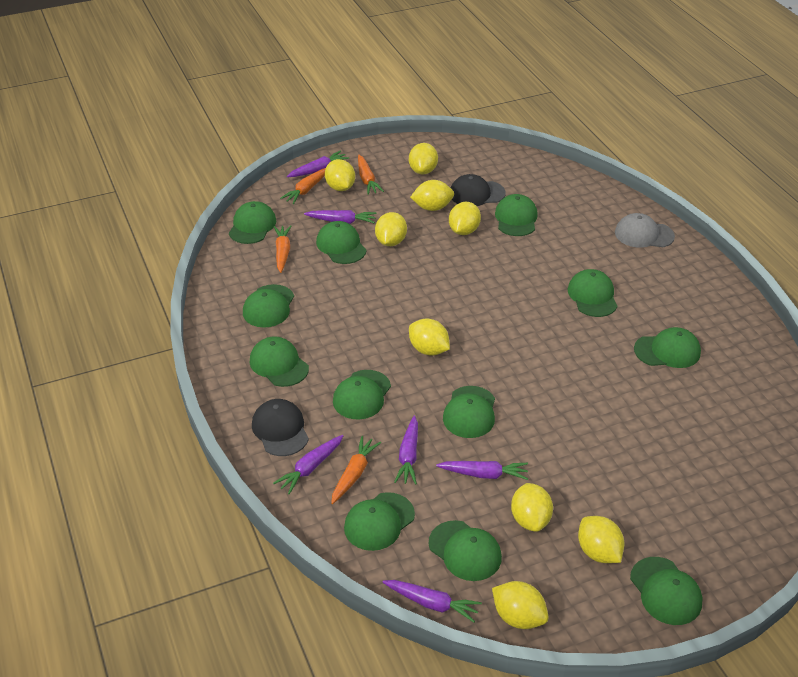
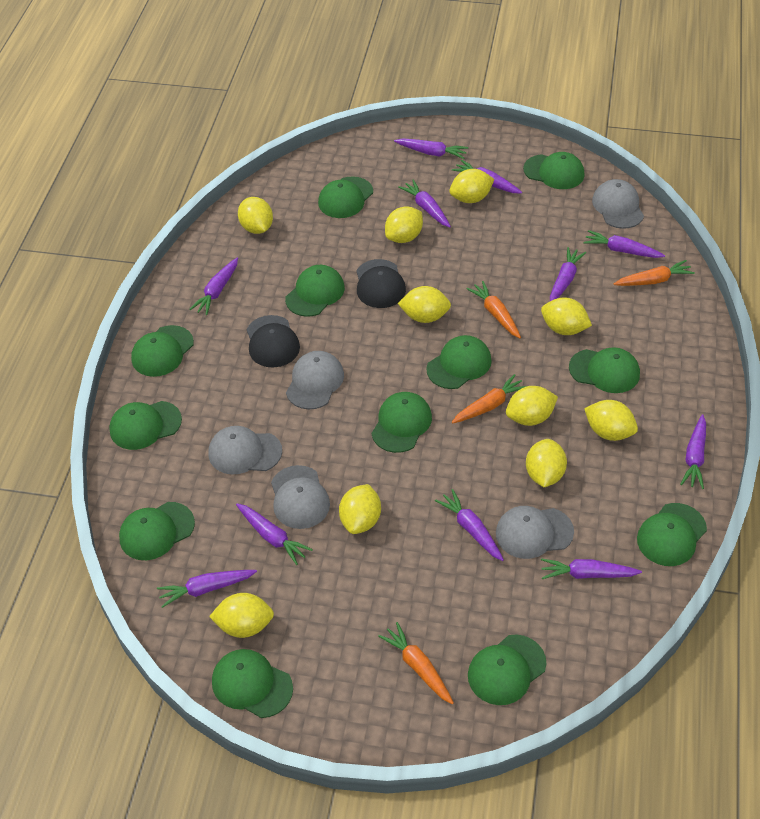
grey cap: 1 -> 5
purple carrot: 6 -> 11
yellow lemon: 9 -> 10

